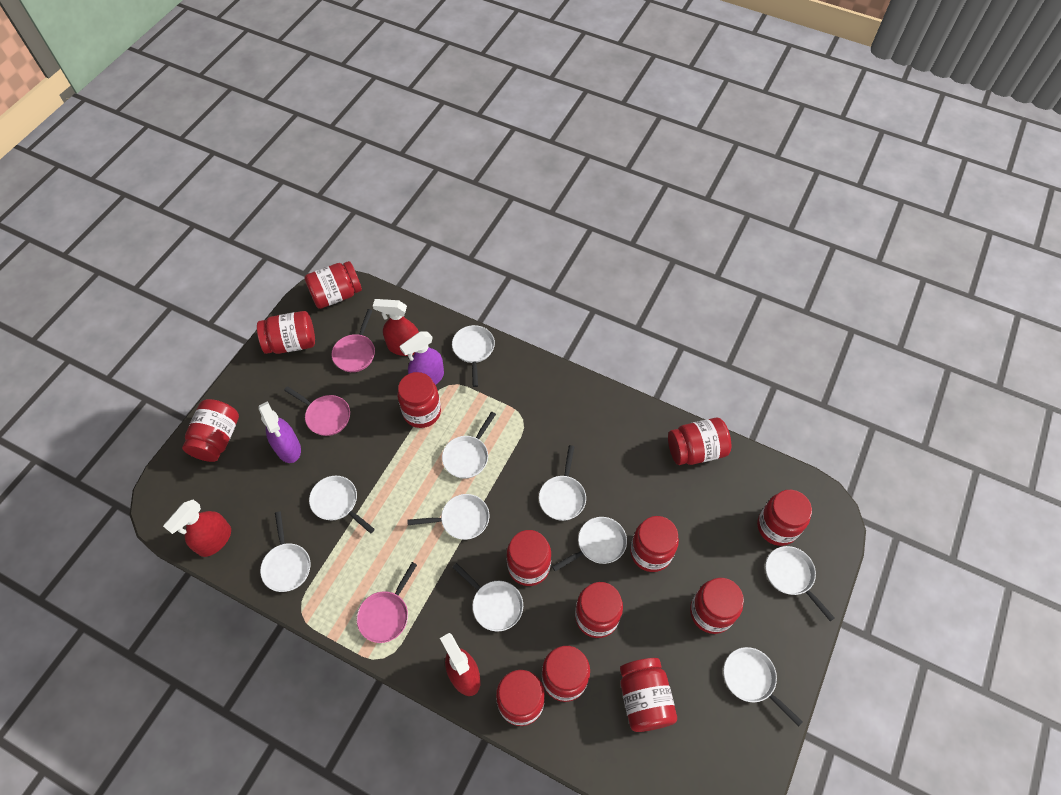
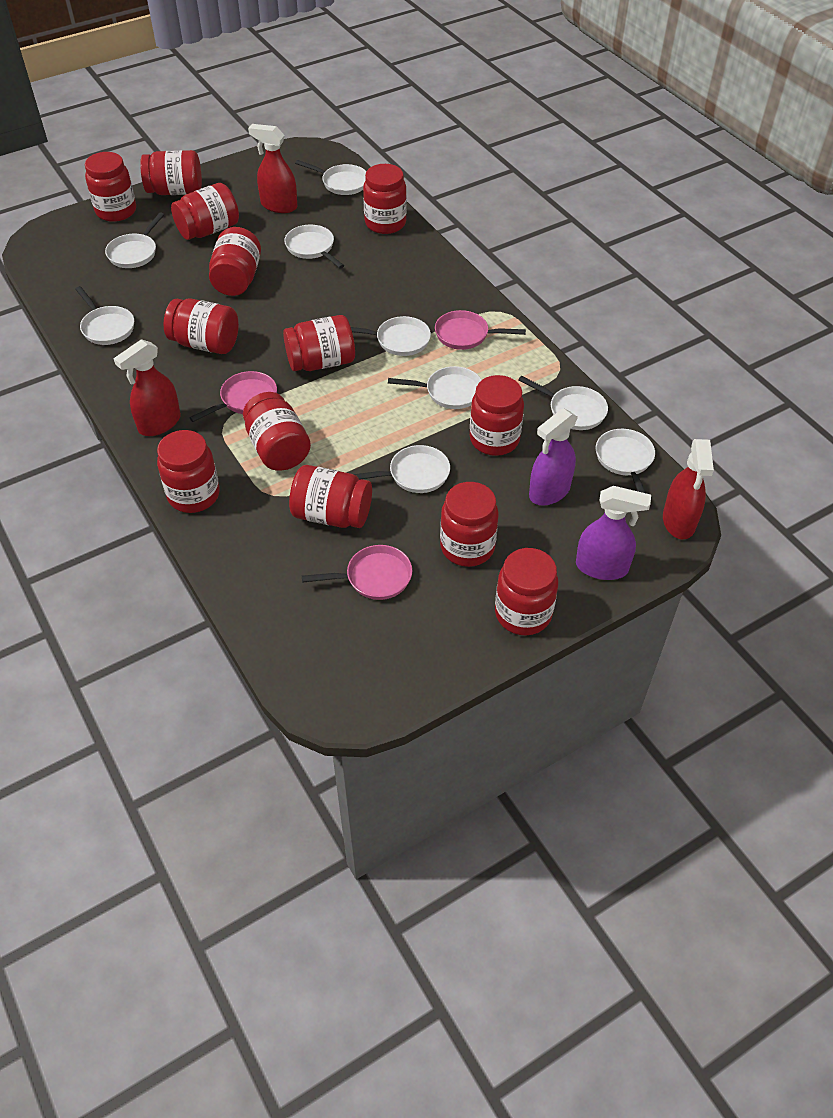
white pan: 10 -> 9

